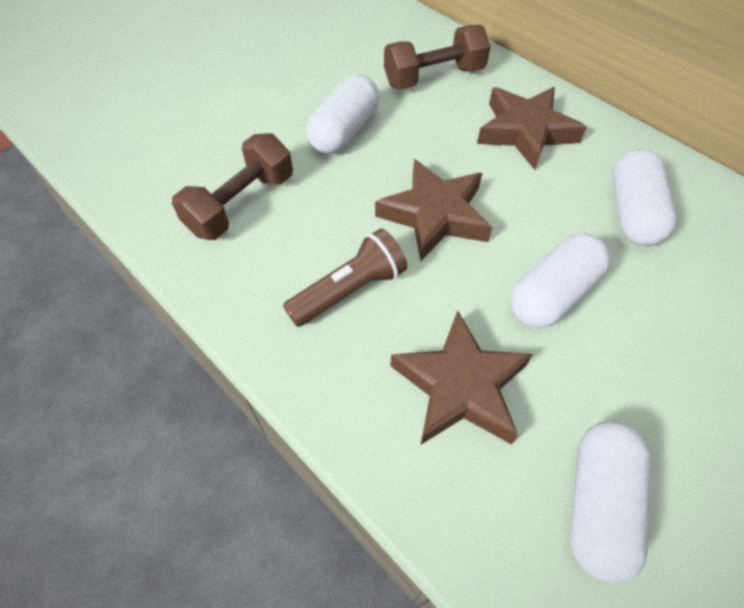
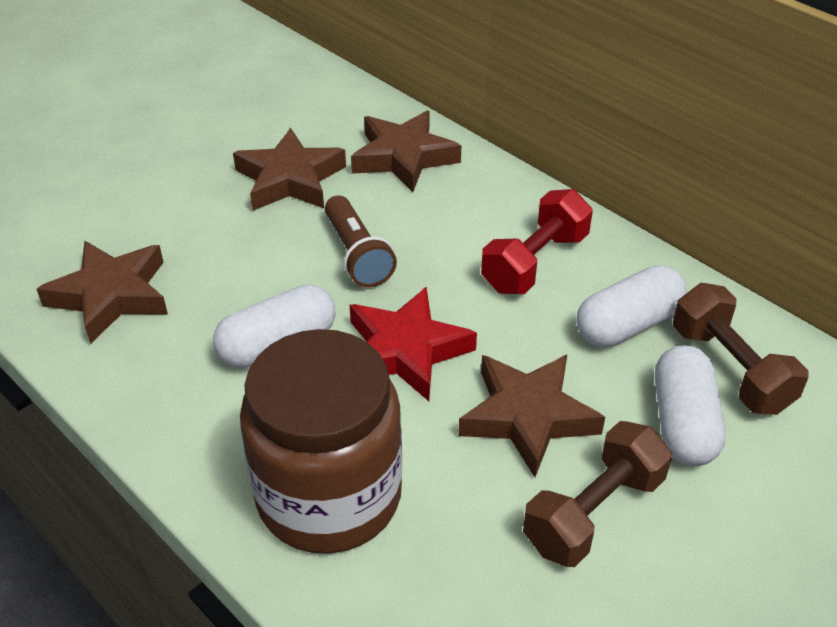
brown jar: 0 -> 1
brown star: 3 -> 4
red dumbbell: 0 -> 1
red star: 0 -> 1
white capsule: 4 -> 3

